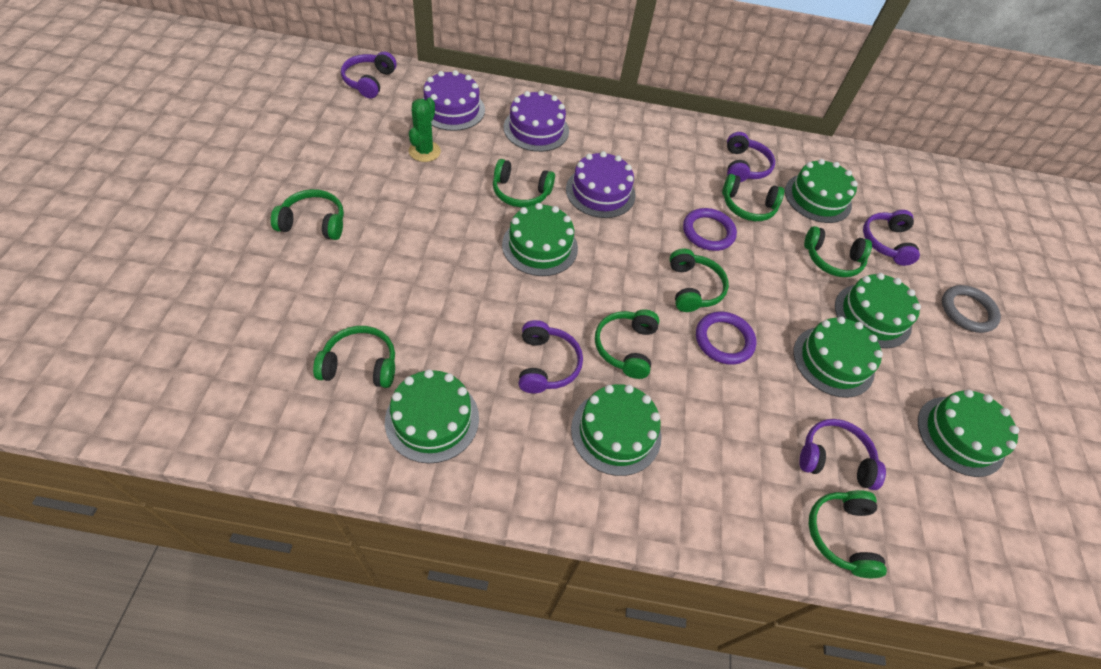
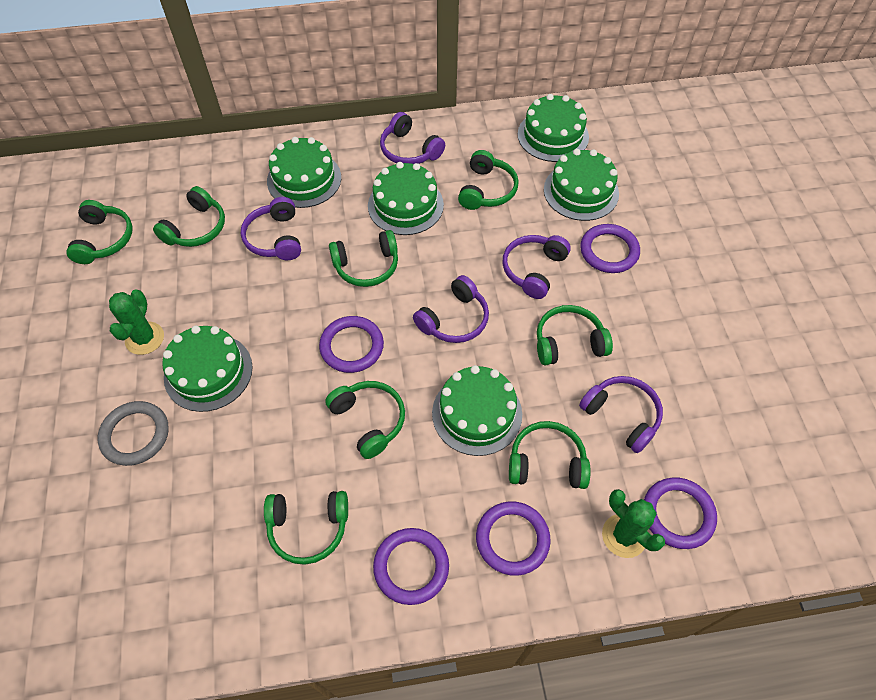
green cactus: 1 -> 2
green cake: 7 -> 6
purple cake: 3 -> 0
purple ring: 2 -> 5

